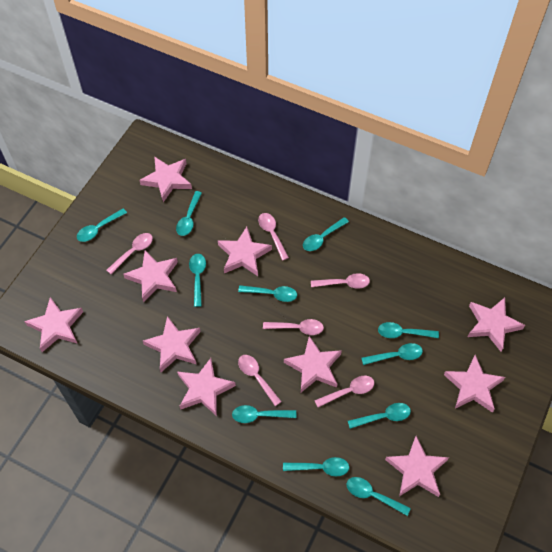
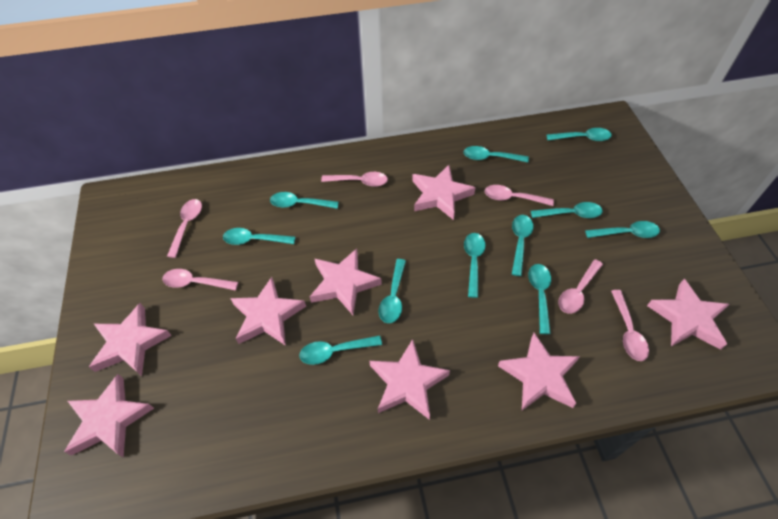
pink star: 10 -> 8

